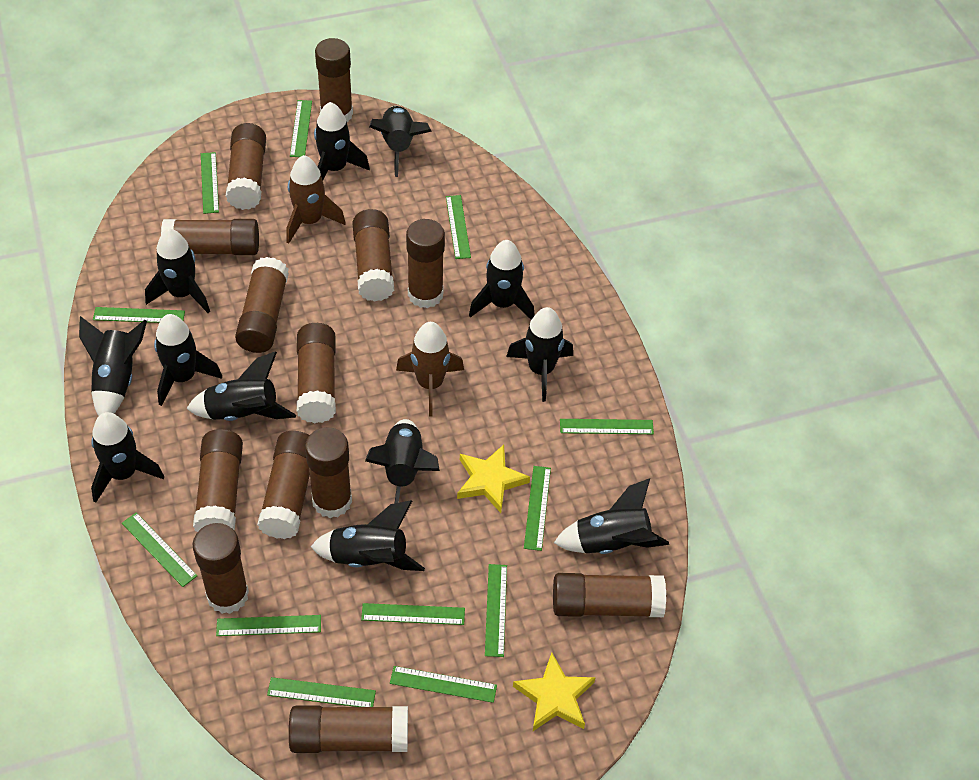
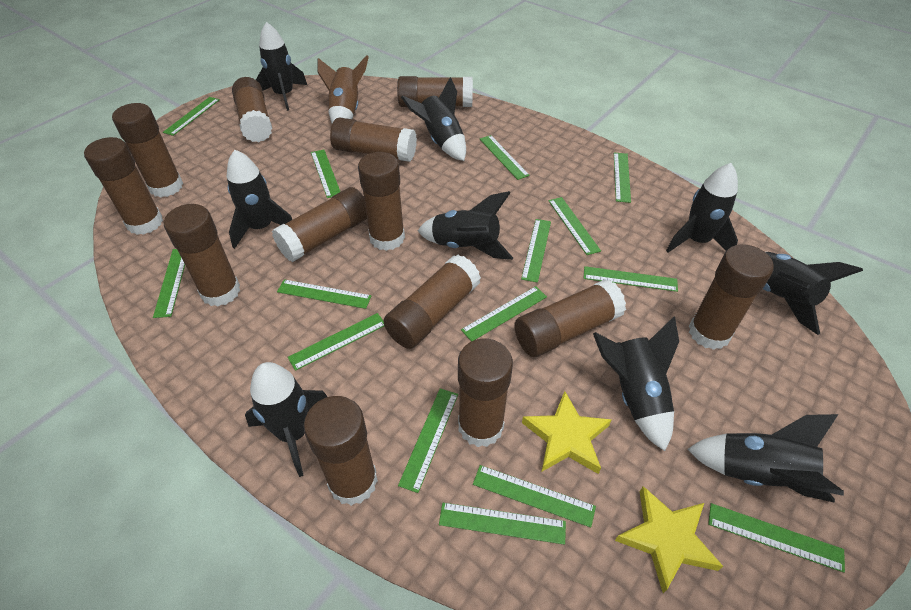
black rocket: 12 -> 9
brown rocket: 2 -> 1
green ruler: 12 -> 15

